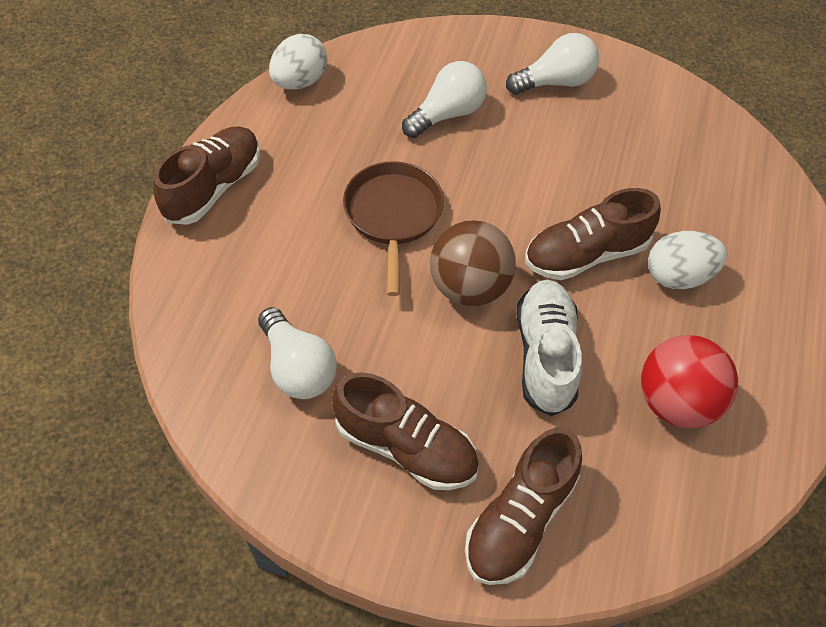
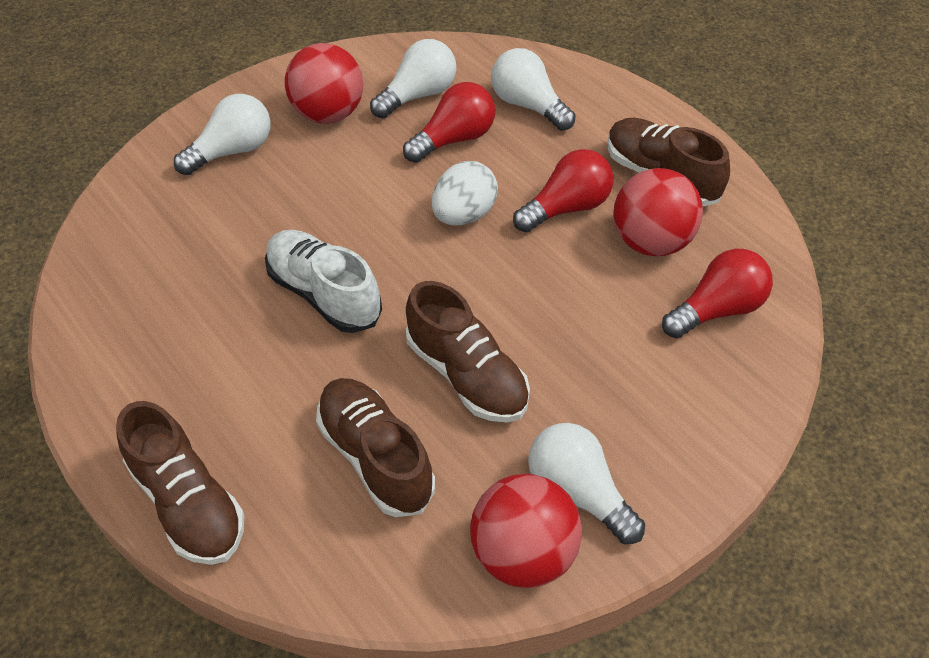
brown ball: 1 -> 0
brown pan: 1 -> 0
red ball: 1 -> 3
red light bulb: 0 -> 3
white egg: 2 -> 1
white light bulb: 3 -> 4

